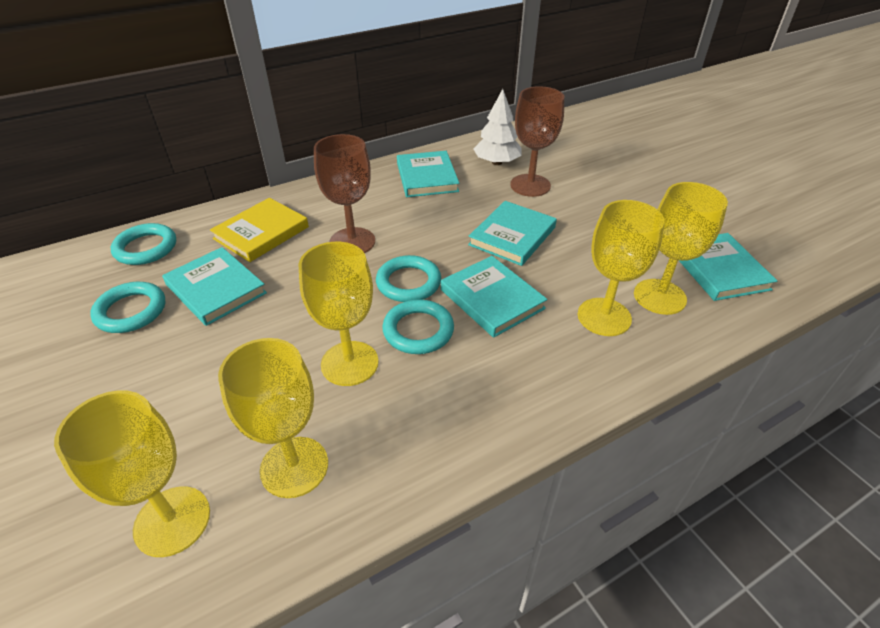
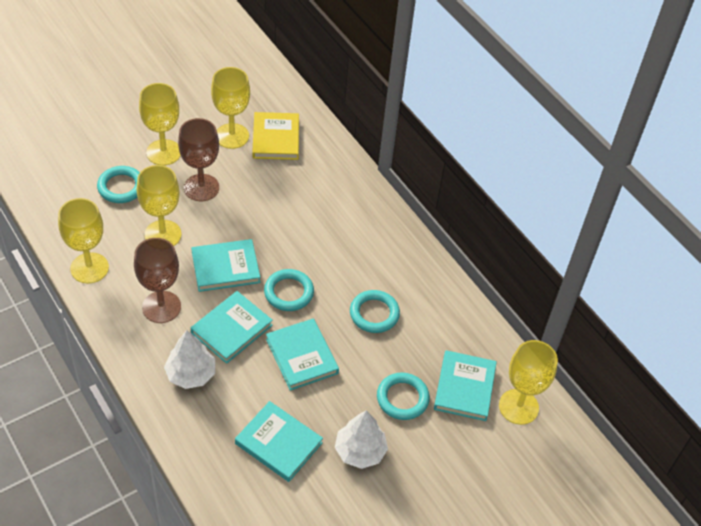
white tree: 1 -> 2

